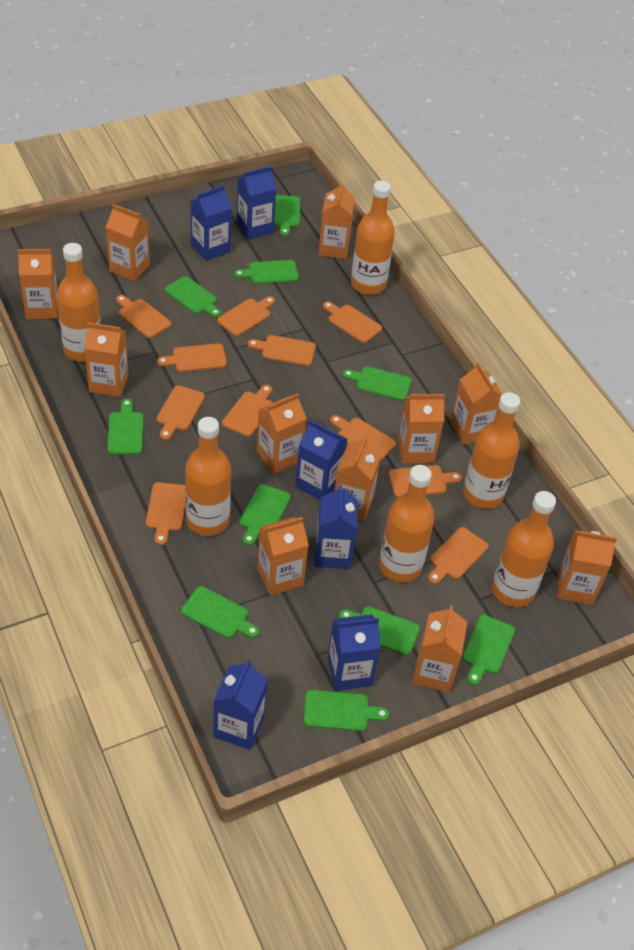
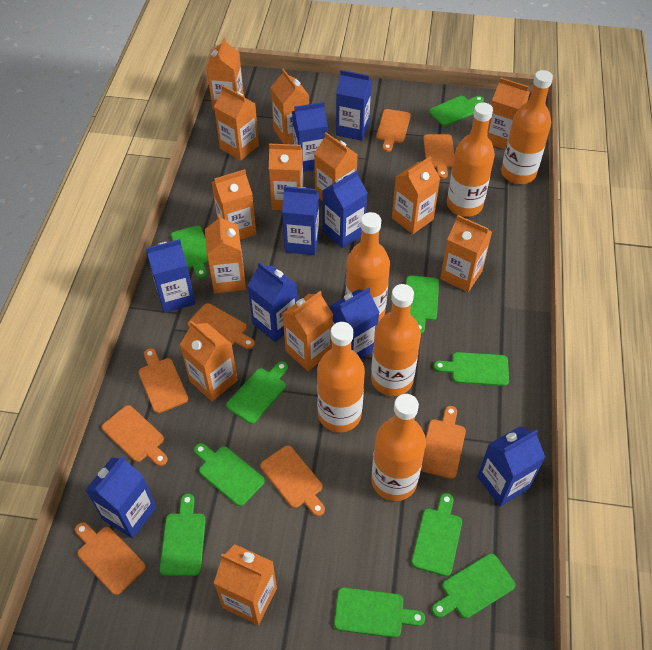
blue carton: 6 -> 9
orange carton: 11 -> 13
orange cutting board: 11 -> 8

